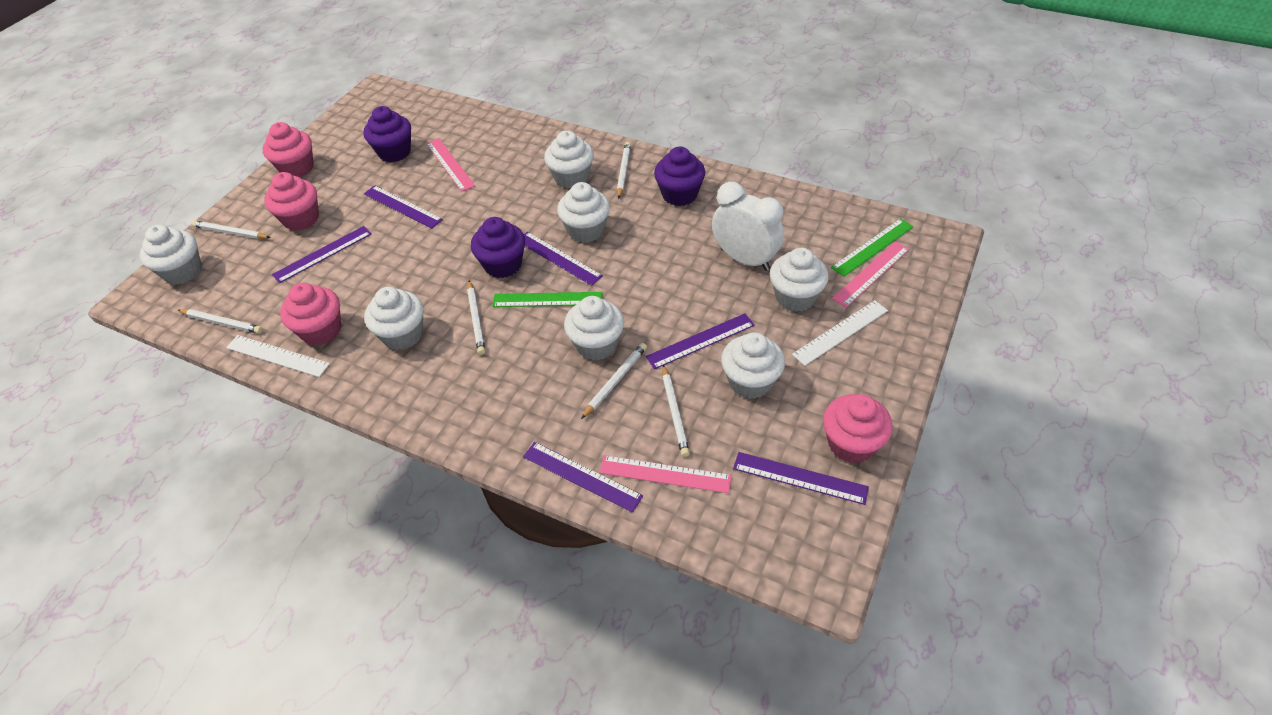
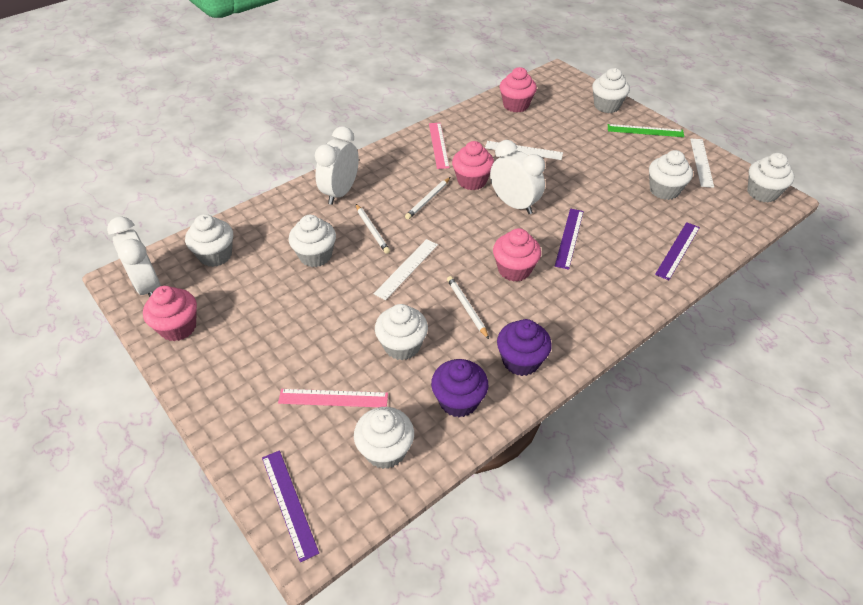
green ruler: 2 -> 1
pink ruler: 3 -> 2
purple cupcake: 3 -> 2
purple ruler: 6 -> 3
white clock: 1 -> 3
white pencil: 6 -> 3
white ruler: 2 -> 3

